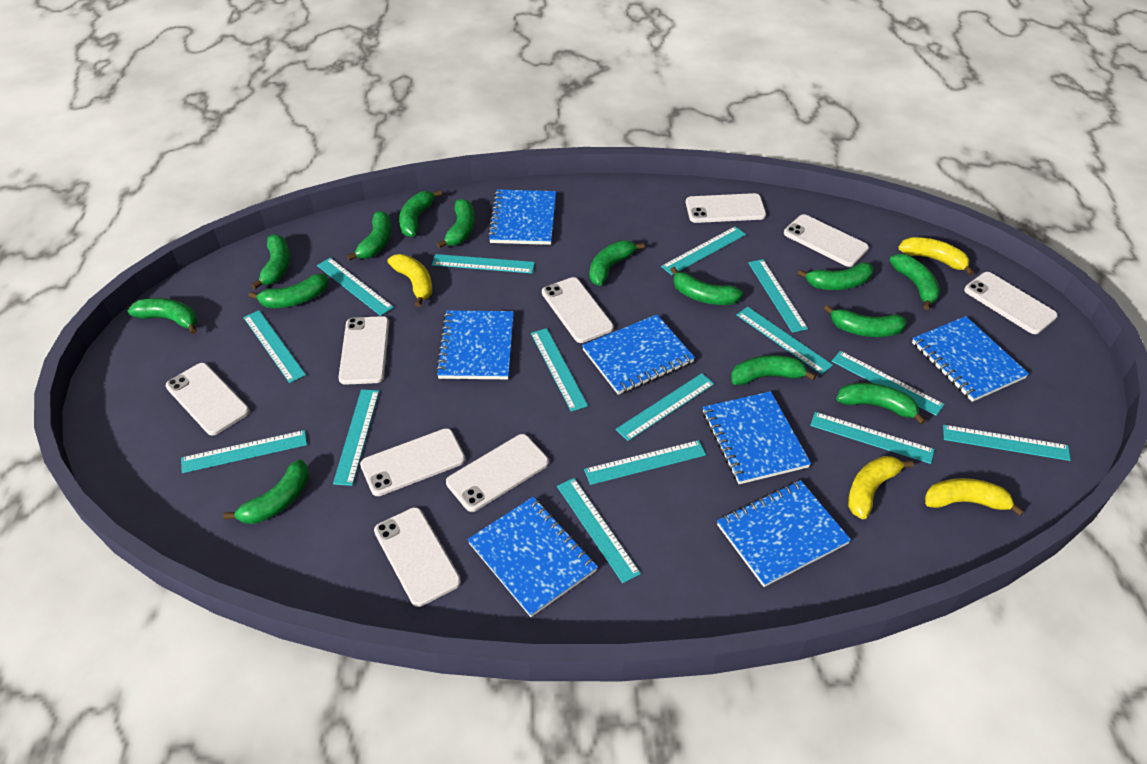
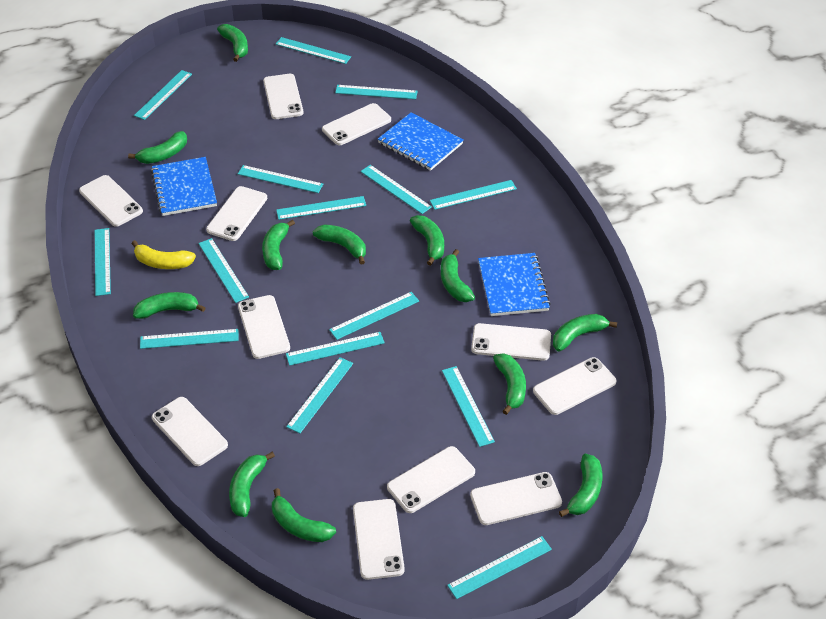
blue notebook: 7 -> 3
green banana: 14 -> 12
white phone: 9 -> 11
yellow banana: 4 -> 1

